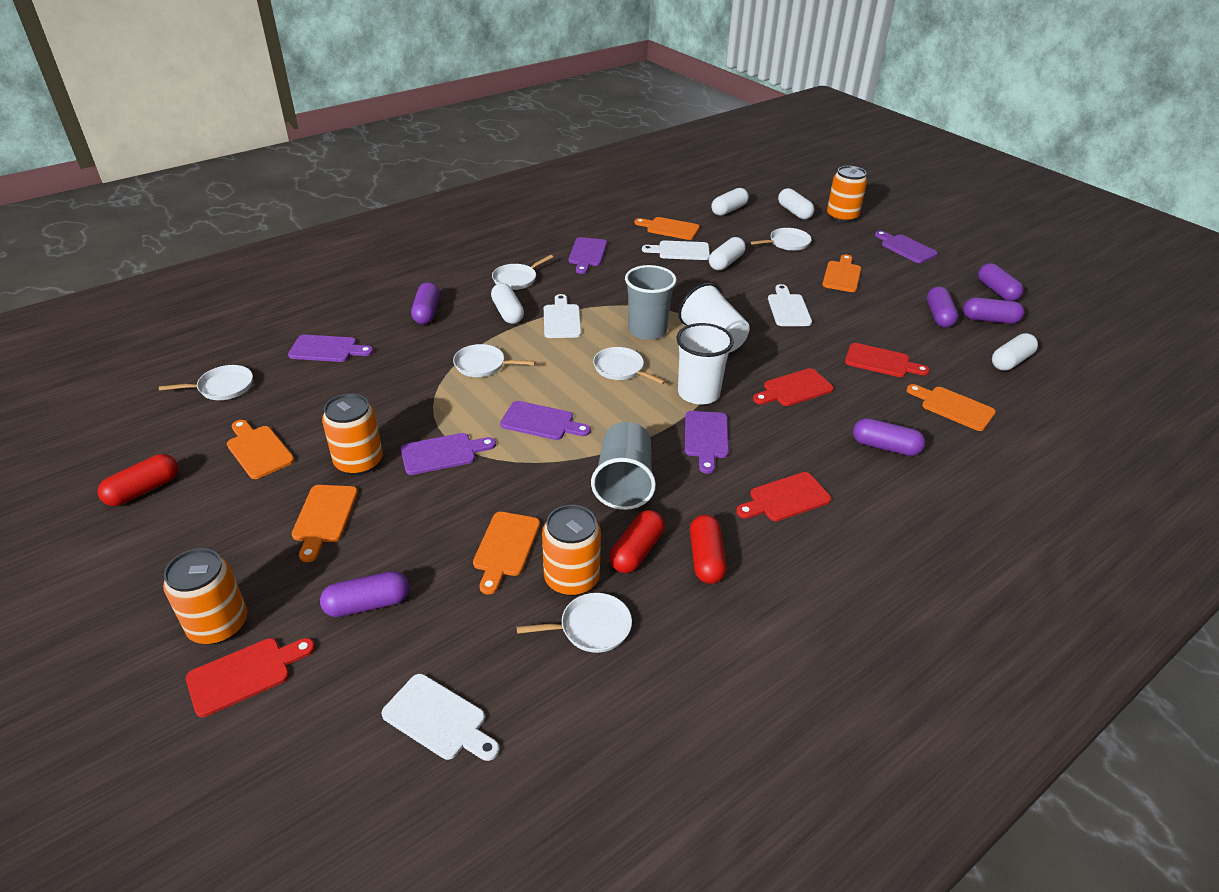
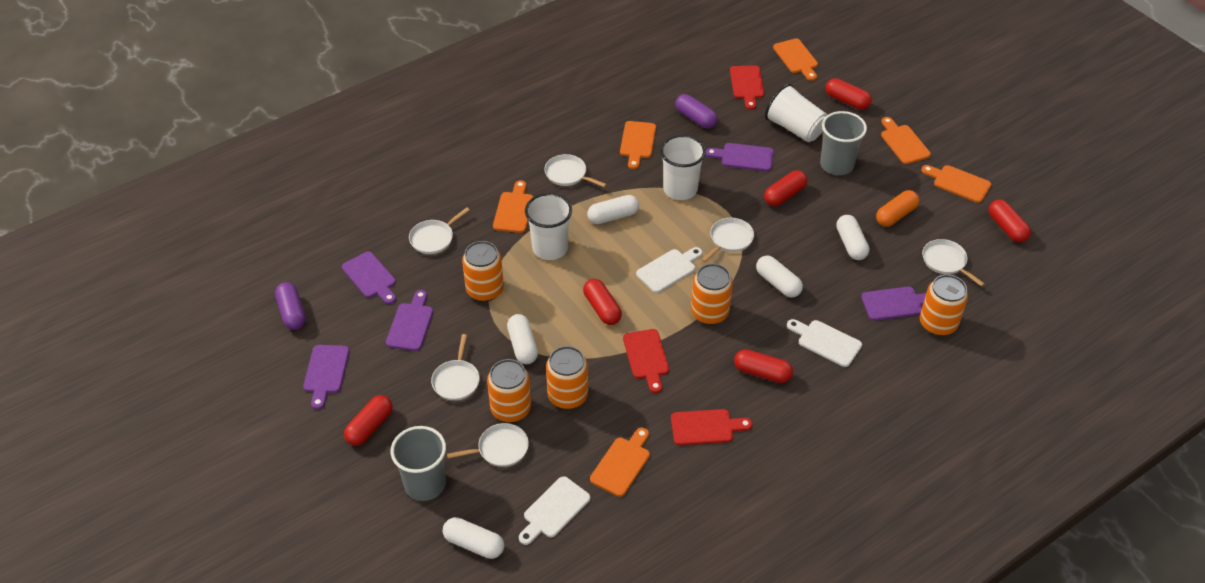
orange can: 4 -> 5
orange capsule: 0 -> 1
purple capsule: 6 -> 2
purple cutting board: 6 -> 5
red capsule: 3 -> 6
red cutting board: 4 -> 3
white cup: 2 -> 3
white cutting board: 4 -> 3

